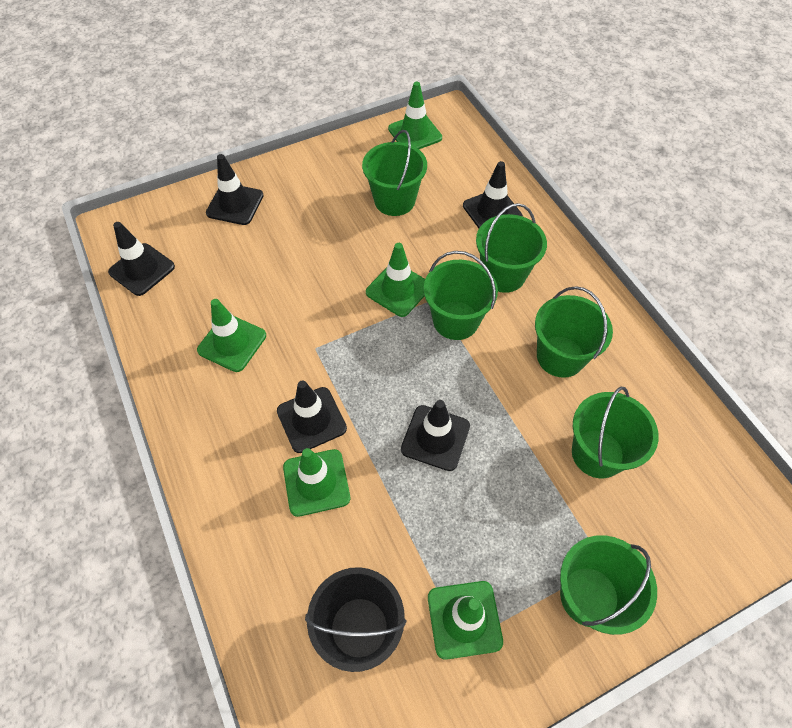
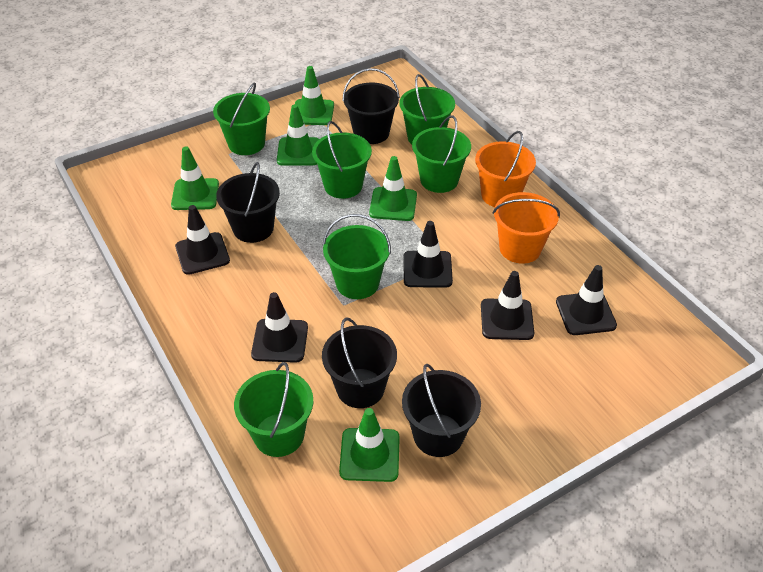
black bucket: 1 -> 4
orange bucket: 0 -> 2

